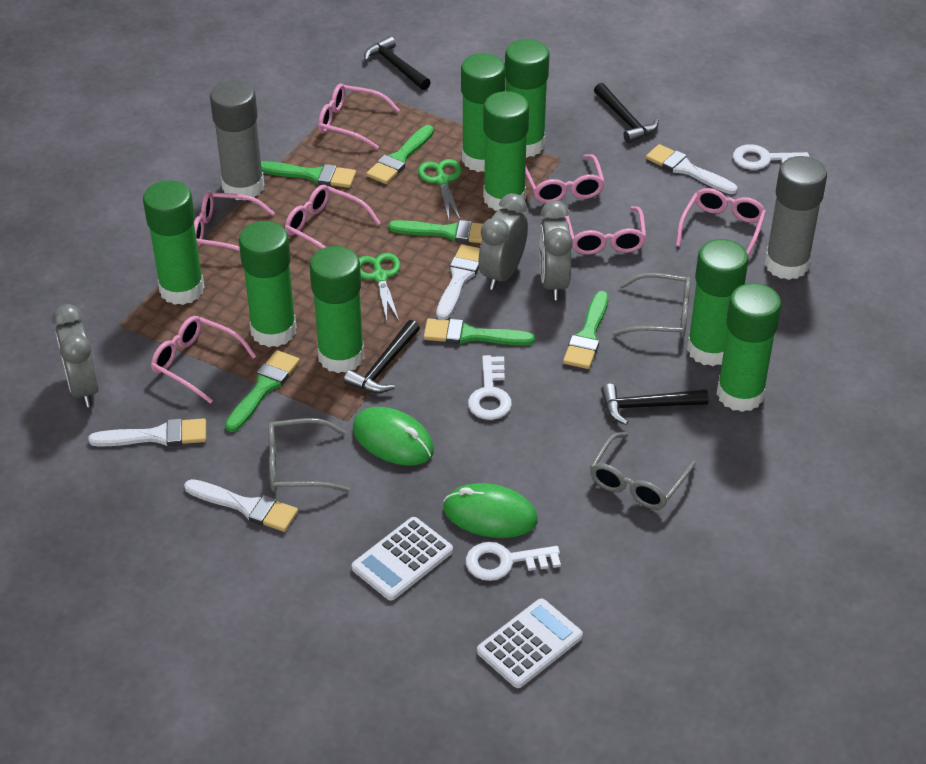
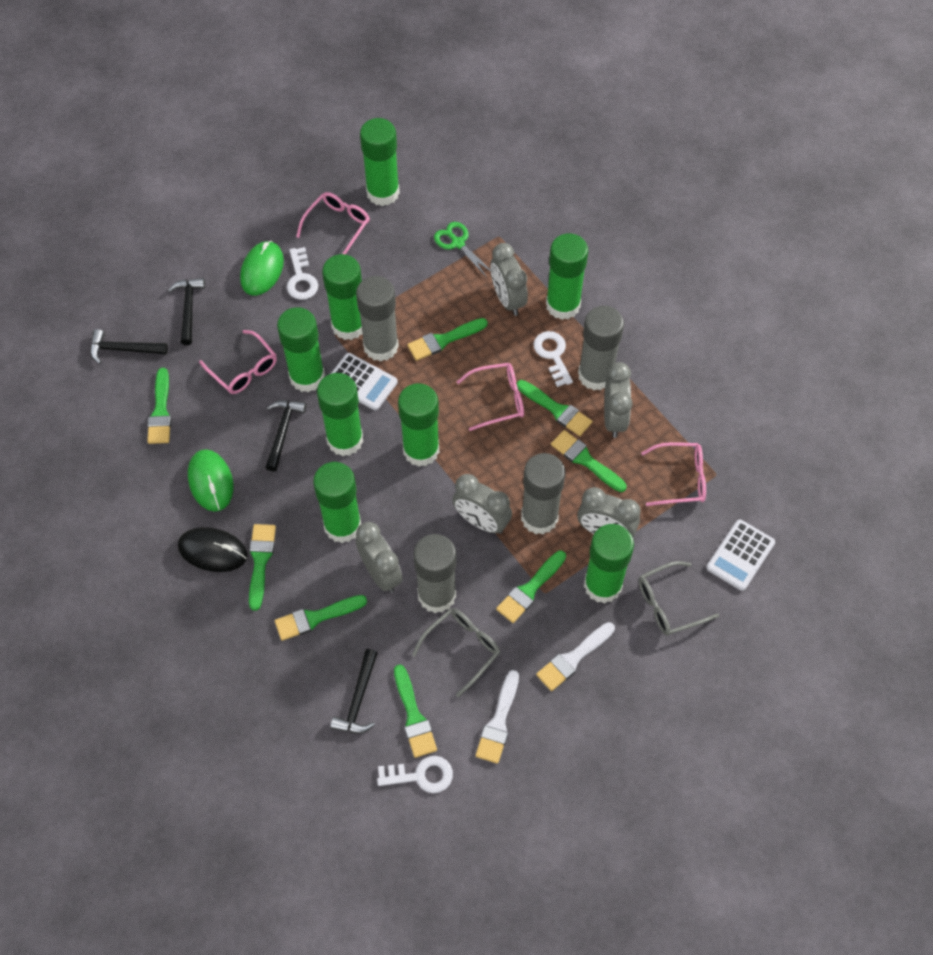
black mouse: 0 -> 1
green brush: 6 -> 8
green scissors: 2 -> 1
grey clock: 3 -> 5
grey glasses: 3 -> 2
grey glue stick: 2 -> 4
pink glasses: 7 -> 4
white brush: 4 -> 2

